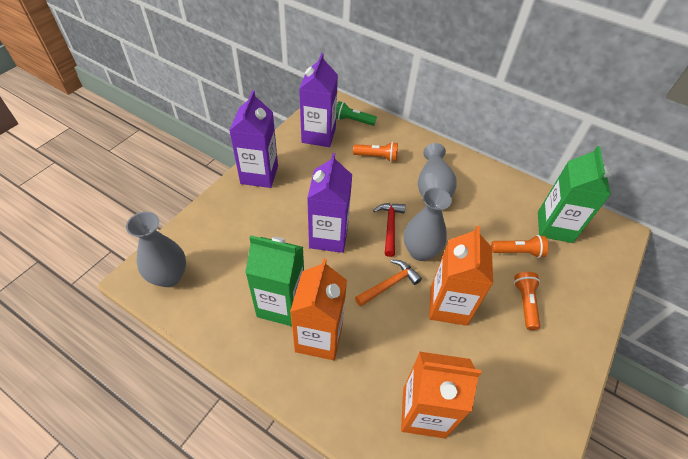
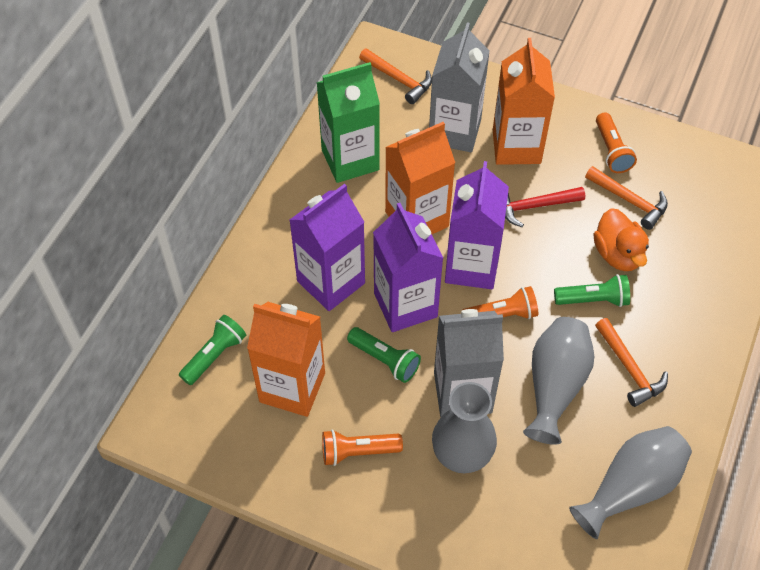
green carton: 2 -> 1
green flashlight: 1 -> 3
grey carton: 0 -> 2
orange duck: 0 -> 1
orange hammer: 1 -> 3

